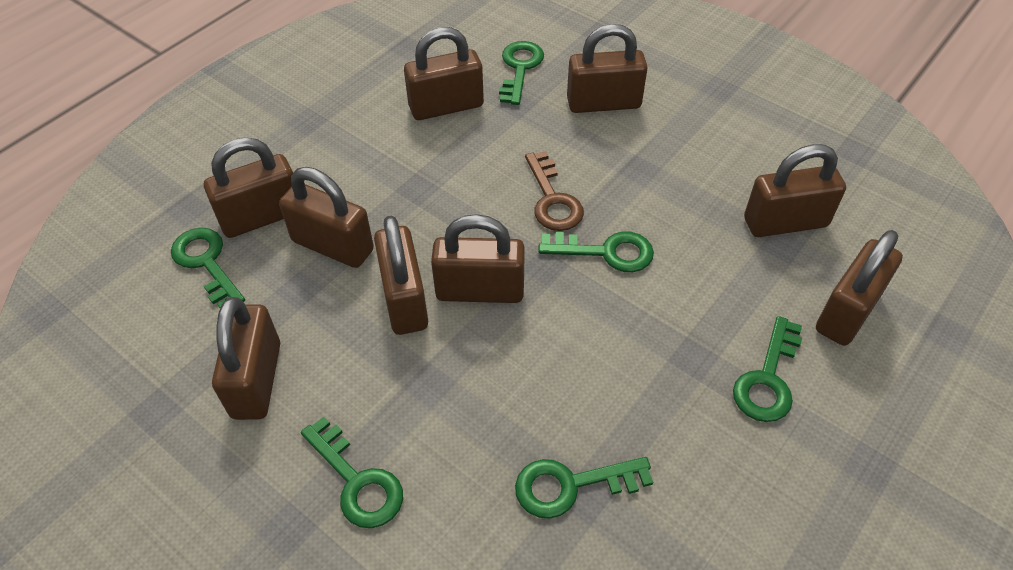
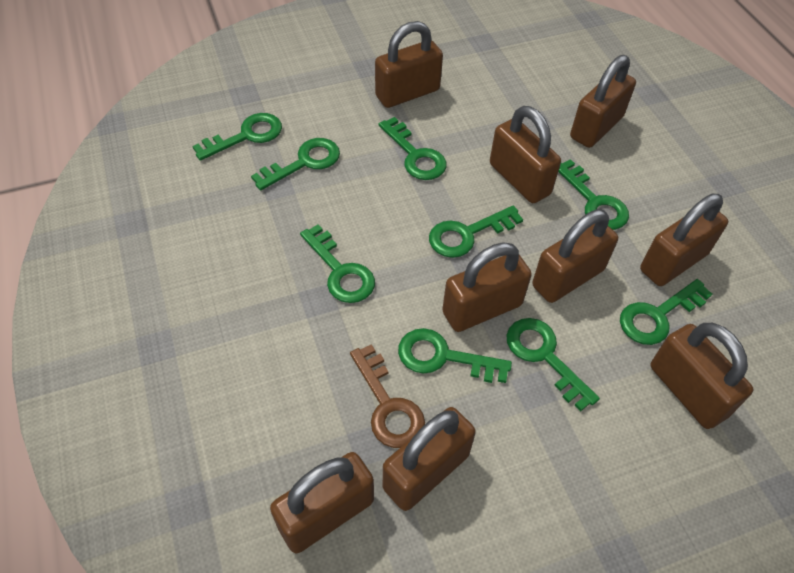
green key: 6 -> 9

